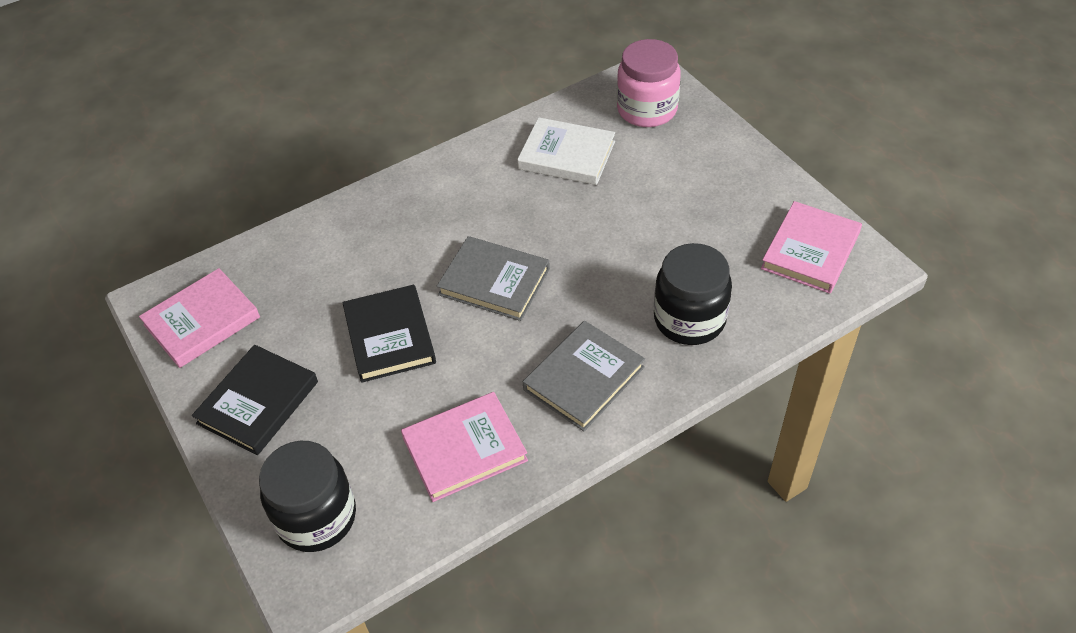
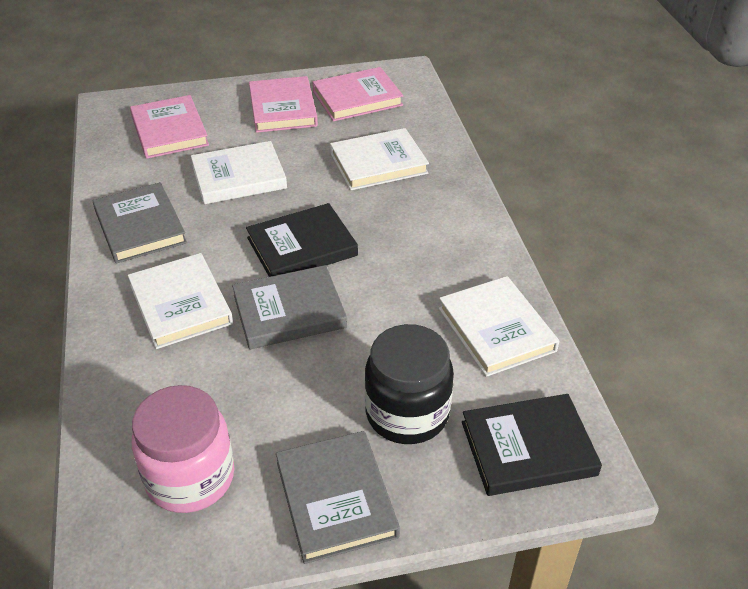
black jar: 2 -> 1
grey book: 2 -> 3
white book: 1 -> 4

